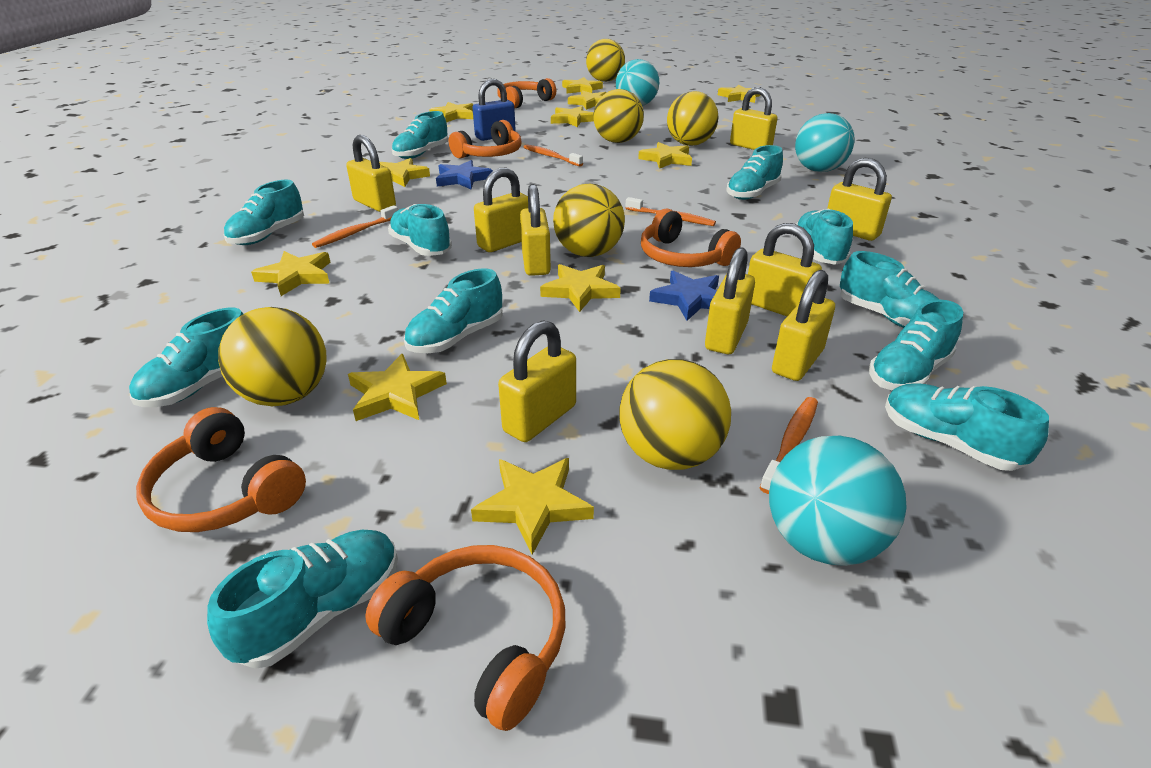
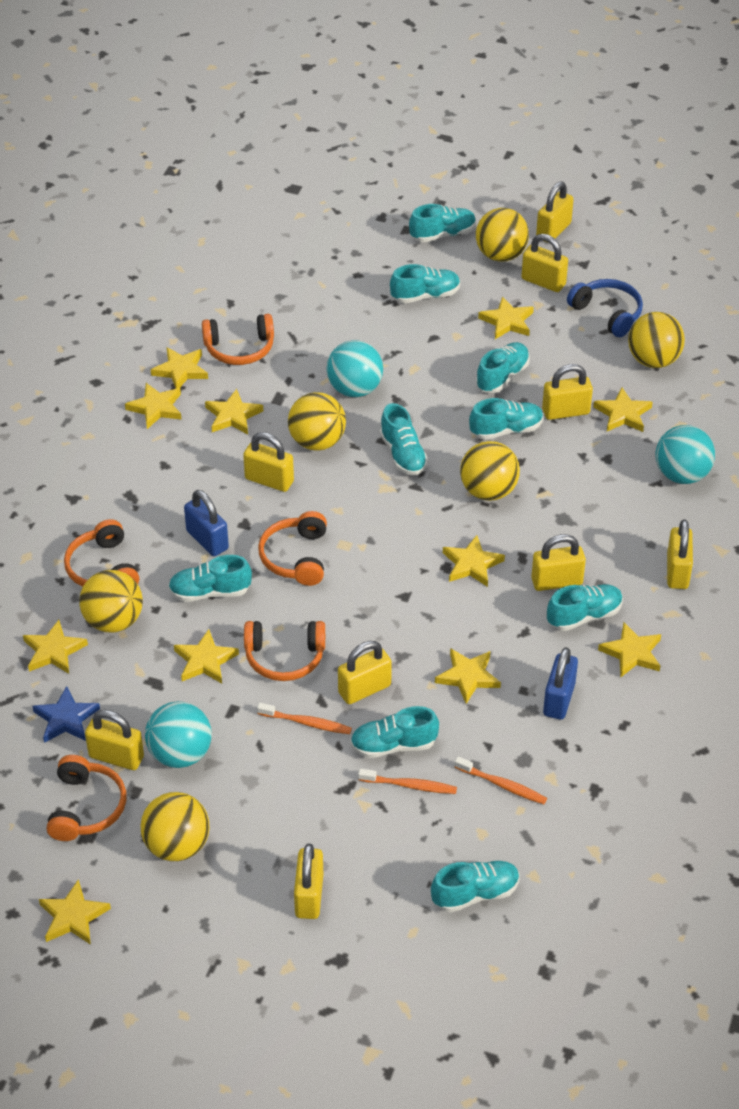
blue headphones: 0 -> 1
blue padlock: 1 -> 2
blue star: 2 -> 1
orange toothbrush: 4 -> 3
turquoise shoe: 11 -> 9

